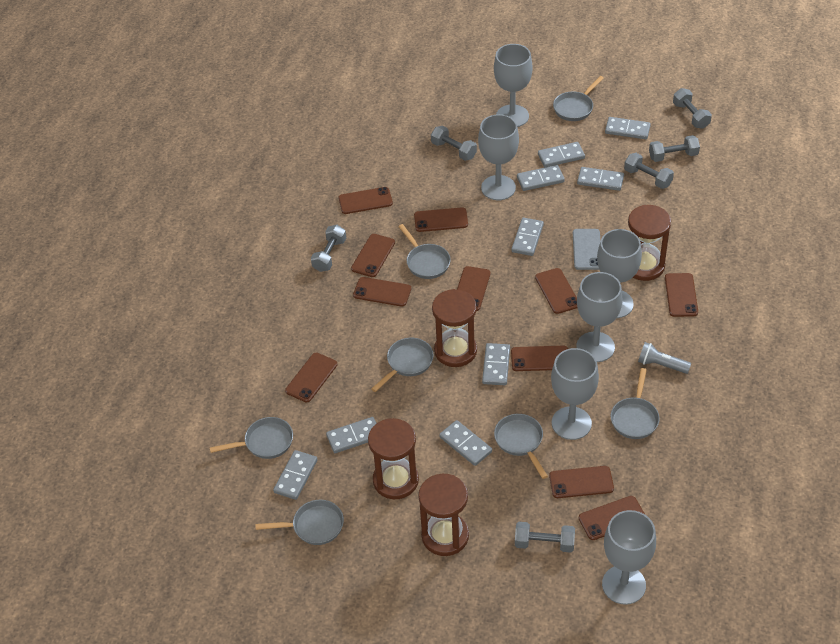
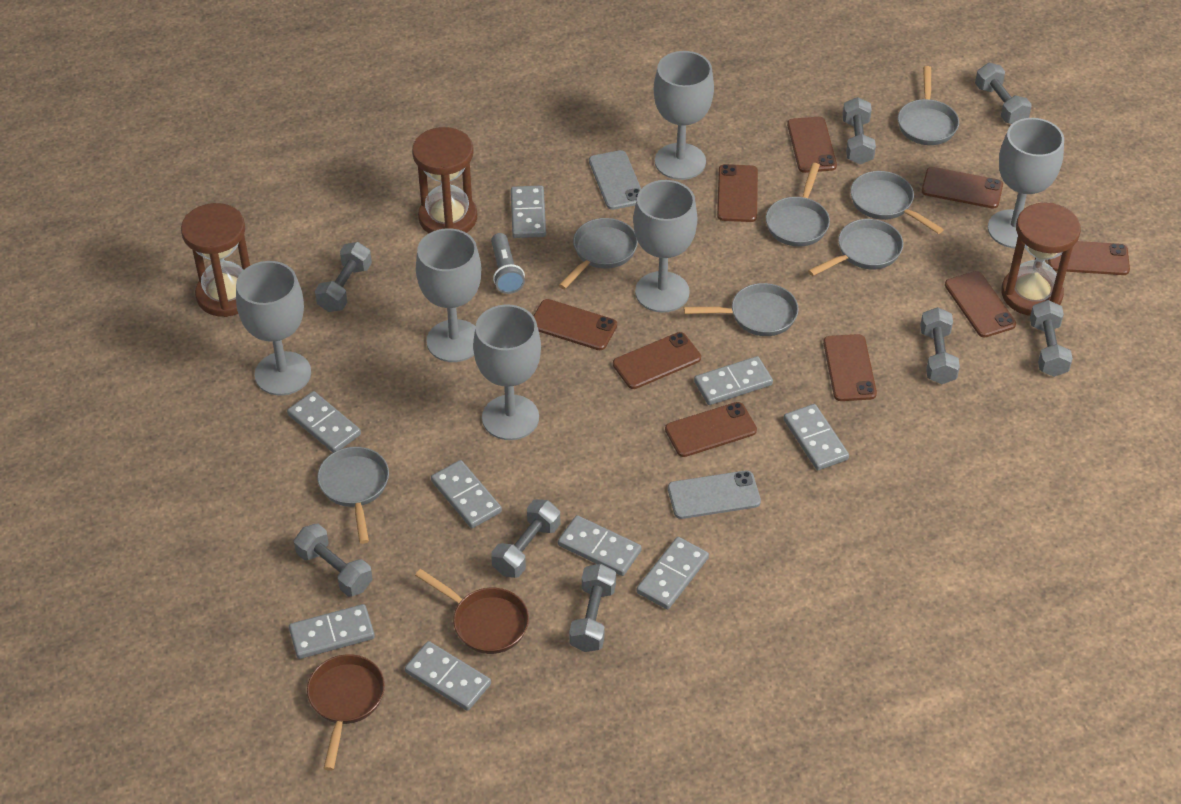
brown hourglass: 4 -> 3
brown pan: 0 -> 2
brown phone: 11 -> 9
grey dumbbell: 6 -> 8
grey phone: 1 -> 2

